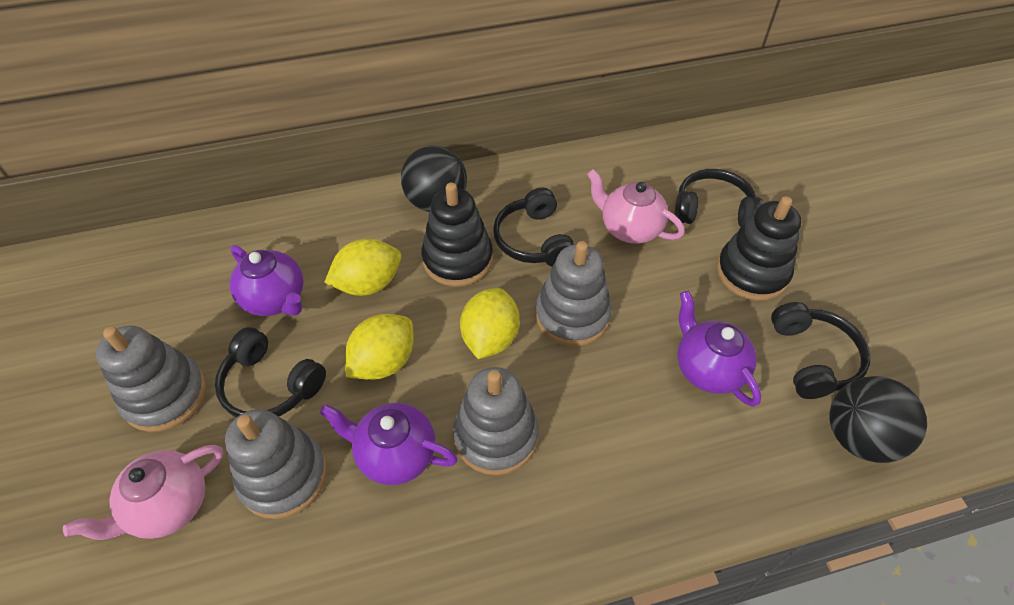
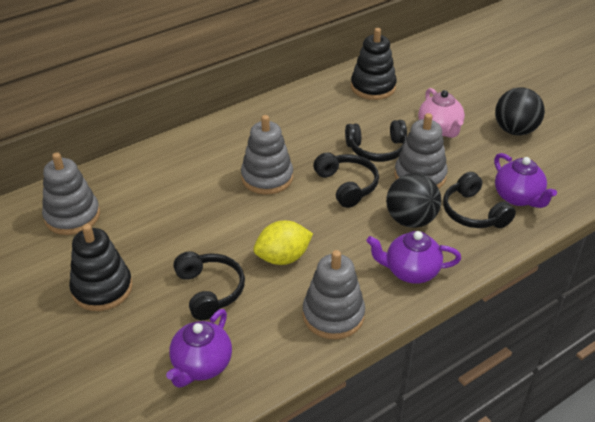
pink teapot: 2 -> 1
yellow lemon: 3 -> 1

